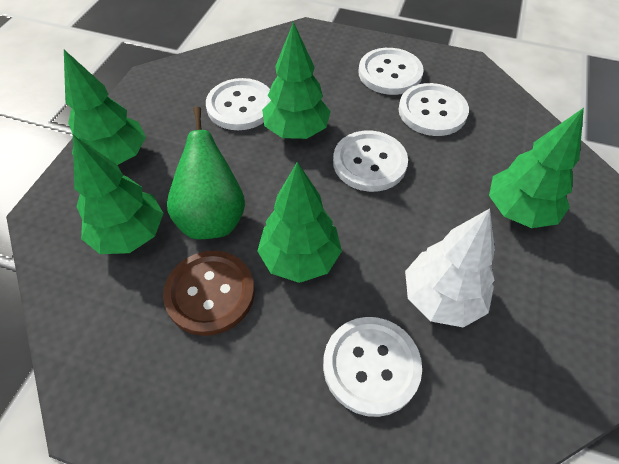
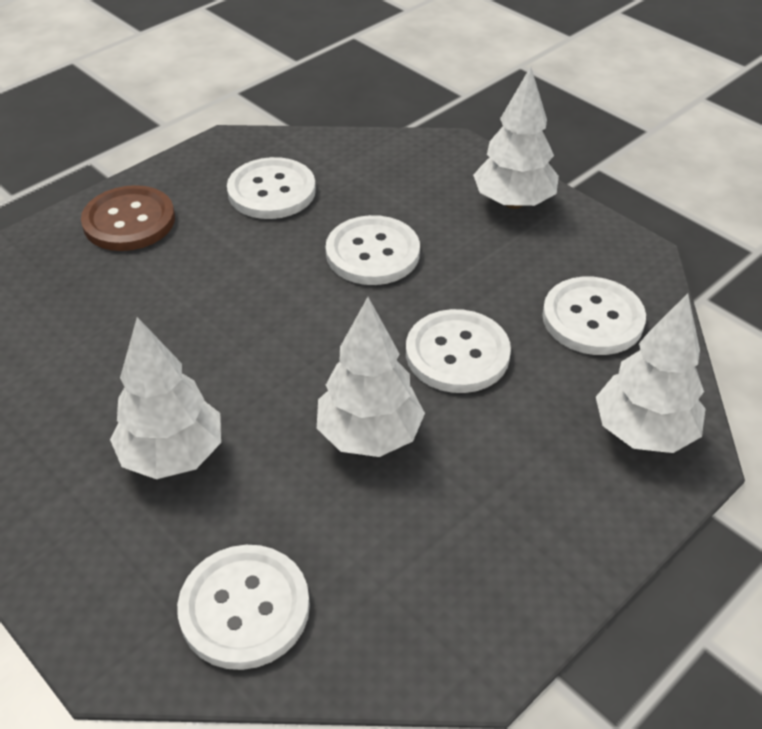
green pear: 1 -> 0
green tree: 5 -> 0
white tree: 1 -> 4

